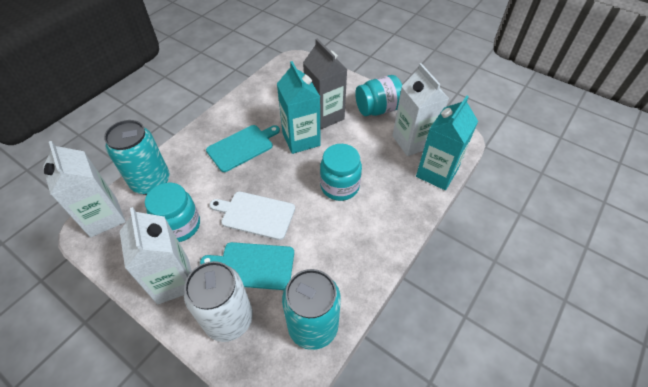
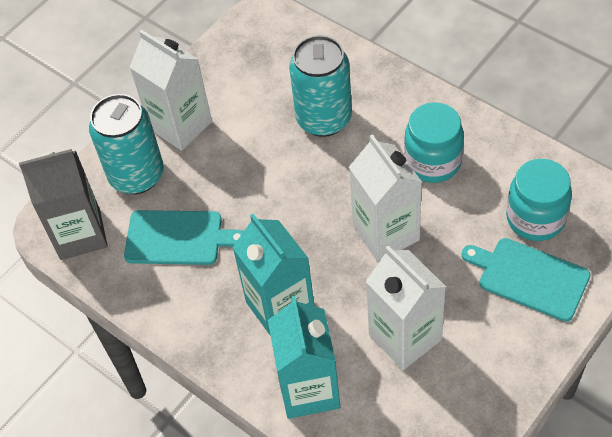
turquoise jar: 3 -> 2
white can: 1 -> 0
white cutting board: 1 -> 0

